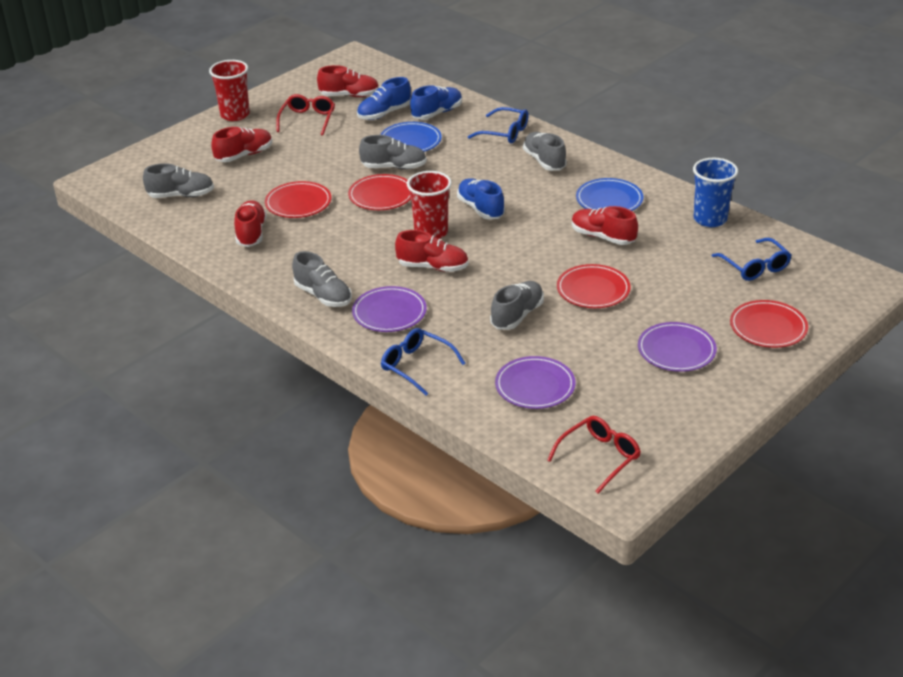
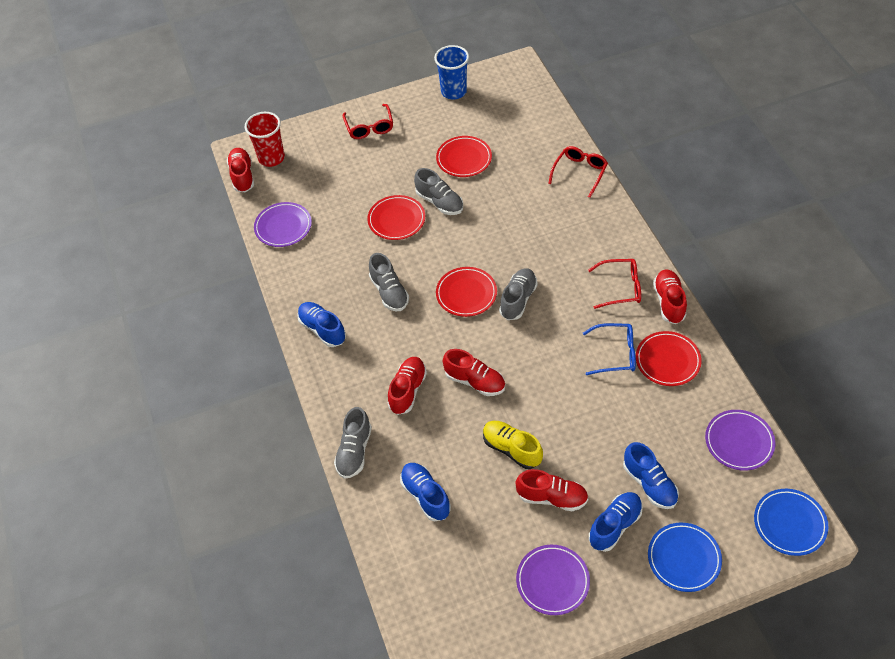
blue glasses: 3 -> 1
blue shoe: 3 -> 4
grey shoe: 5 -> 4
red cup: 2 -> 1
red glasses: 2 -> 3
yellow shoe: 0 -> 1

